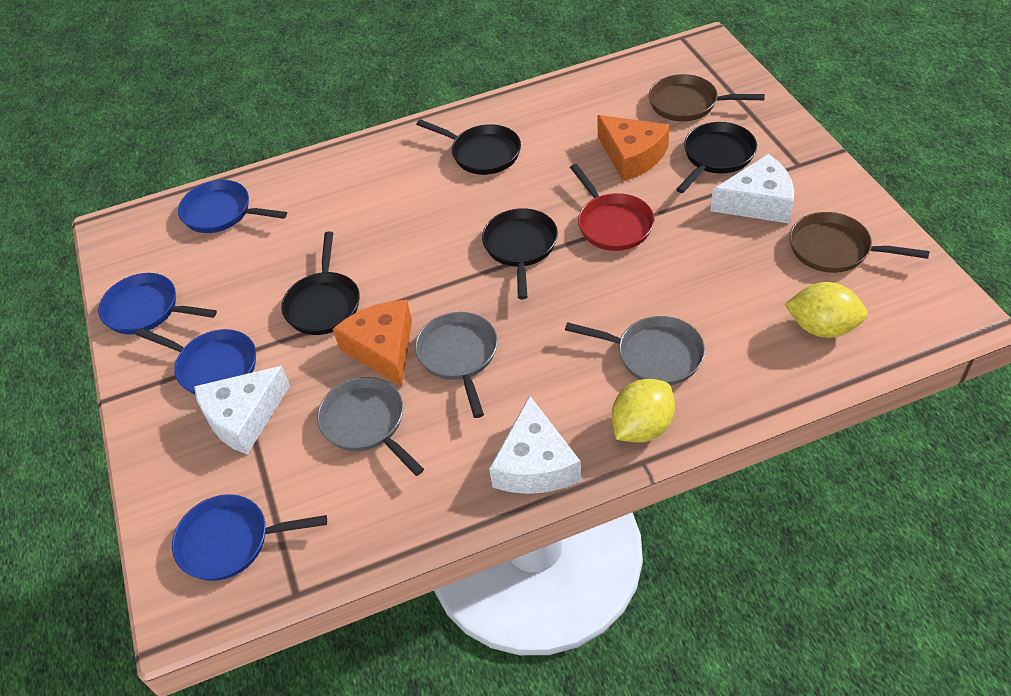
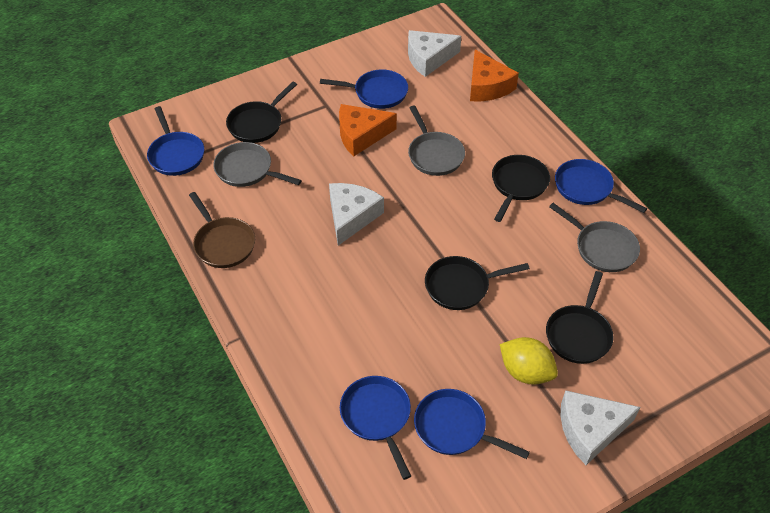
blue pan: 4 -> 5
brown pan: 2 -> 1
red pan: 1 -> 0
yellow lemon: 2 -> 1

